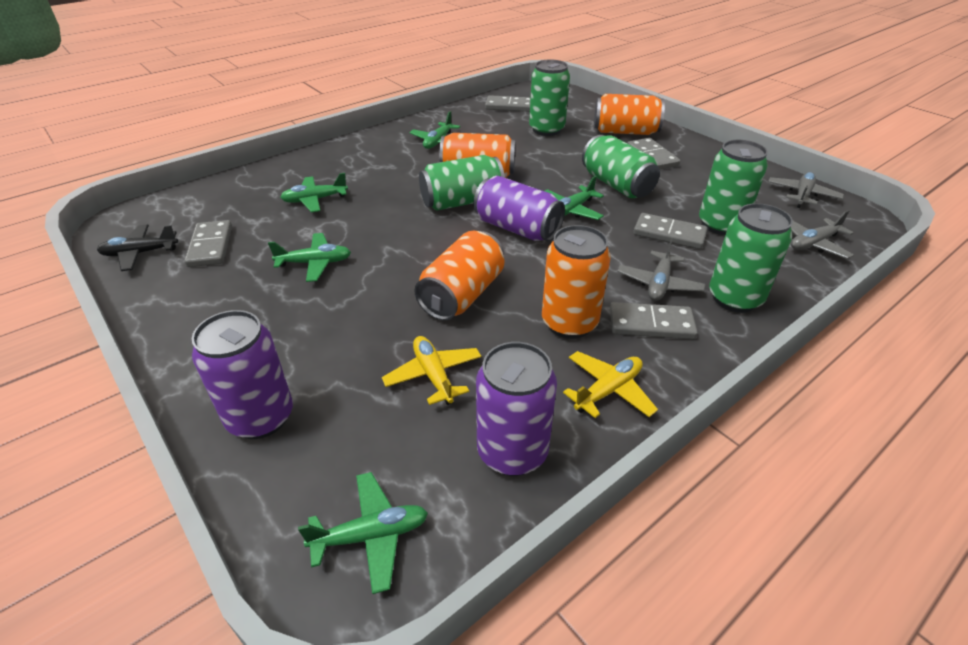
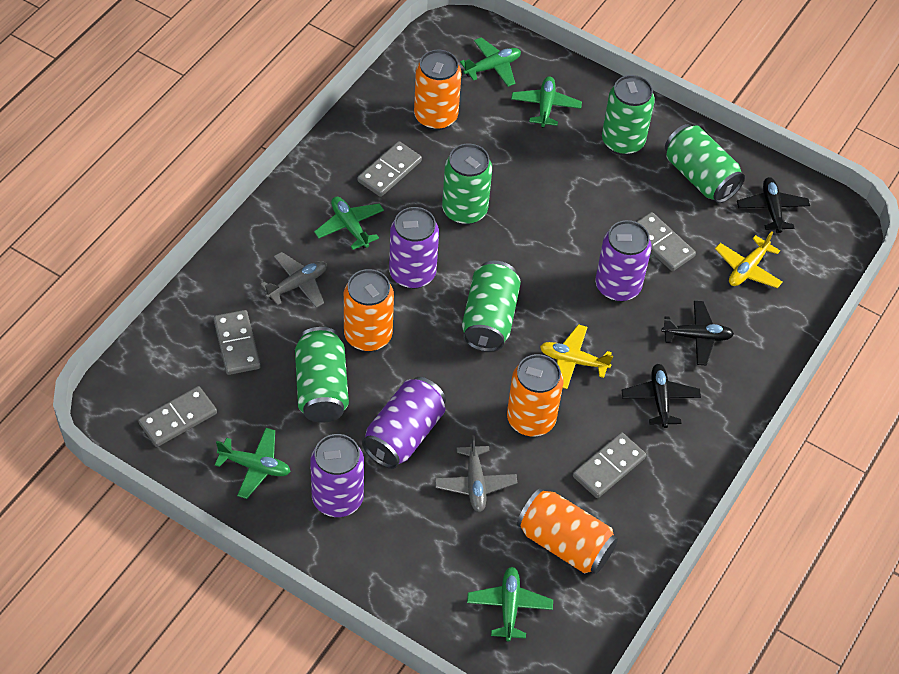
black plane: 1 -> 3
grey plane: 3 -> 2
purple can: 3 -> 4

